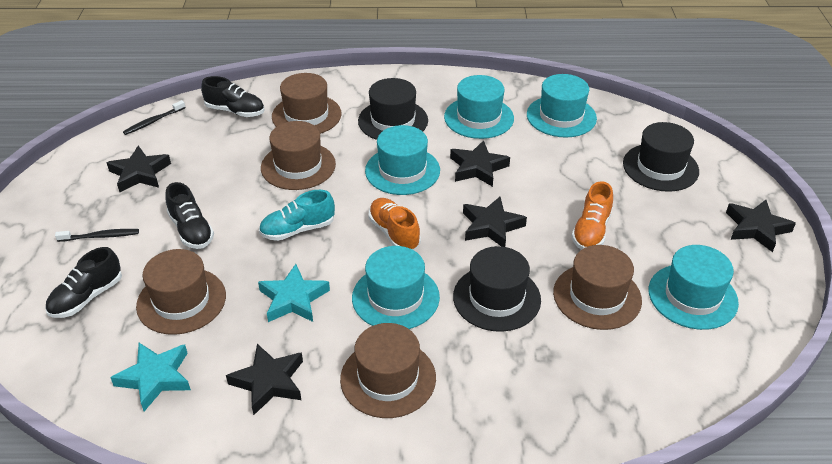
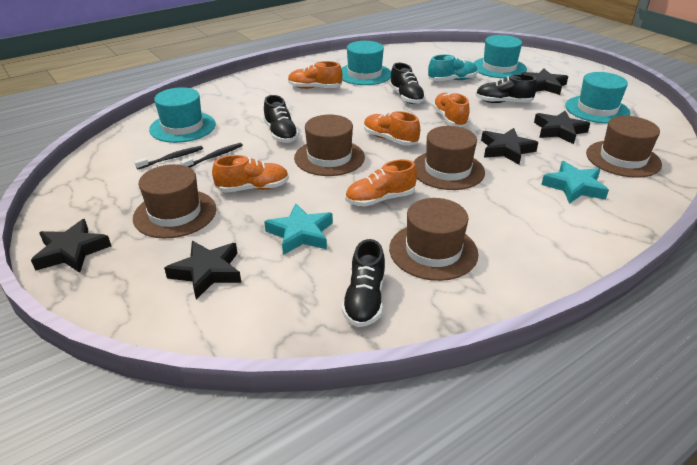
black hat: 3 -> 0
black shoe: 3 -> 4
orange shoe: 2 -> 5
turquoise hat: 5 -> 4

